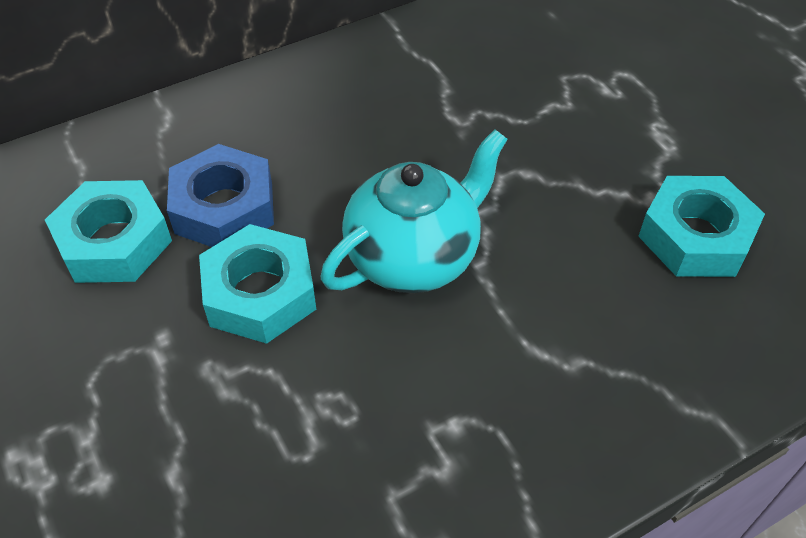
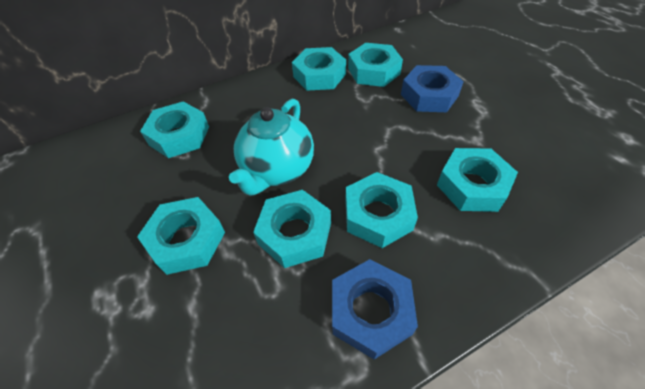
blue nut: 1 -> 2
turquoise nut: 3 -> 7

